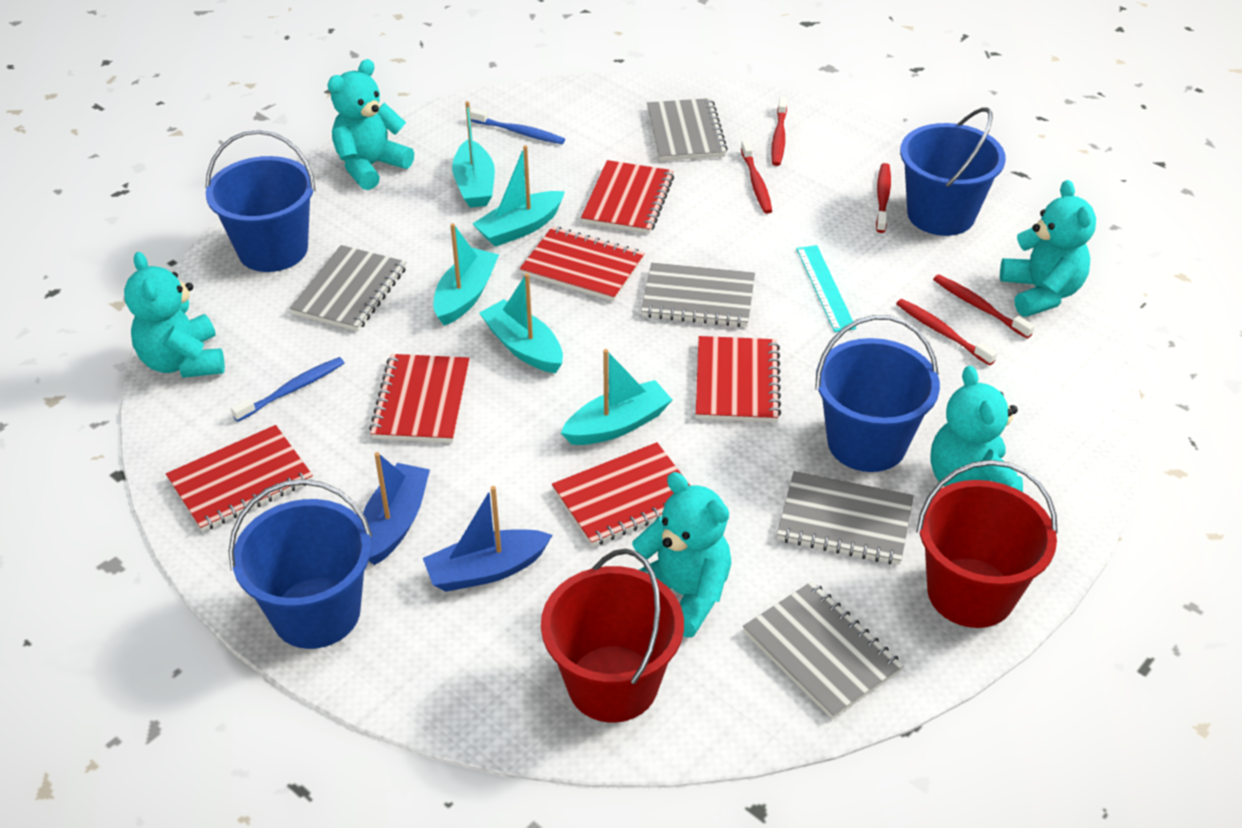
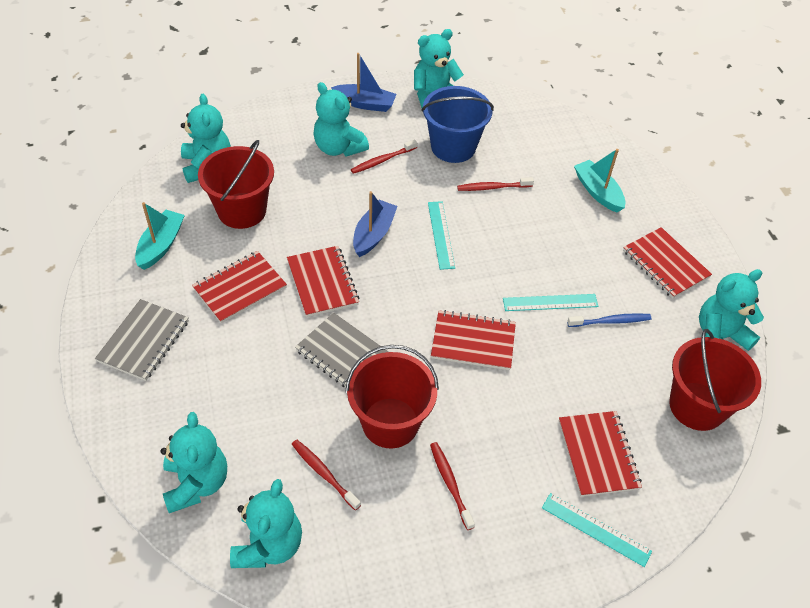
blue bucket: 4 -> 1
blue toothbrush: 2 -> 1
grey notebook: 5 -> 2
red bucket: 2 -> 3
red notebook: 6 -> 5
red toothbrush: 5 -> 4
turquoise boat: 5 -> 2
turquoise ruler: 1 -> 3
turquoise teddy bear: 5 -> 6

